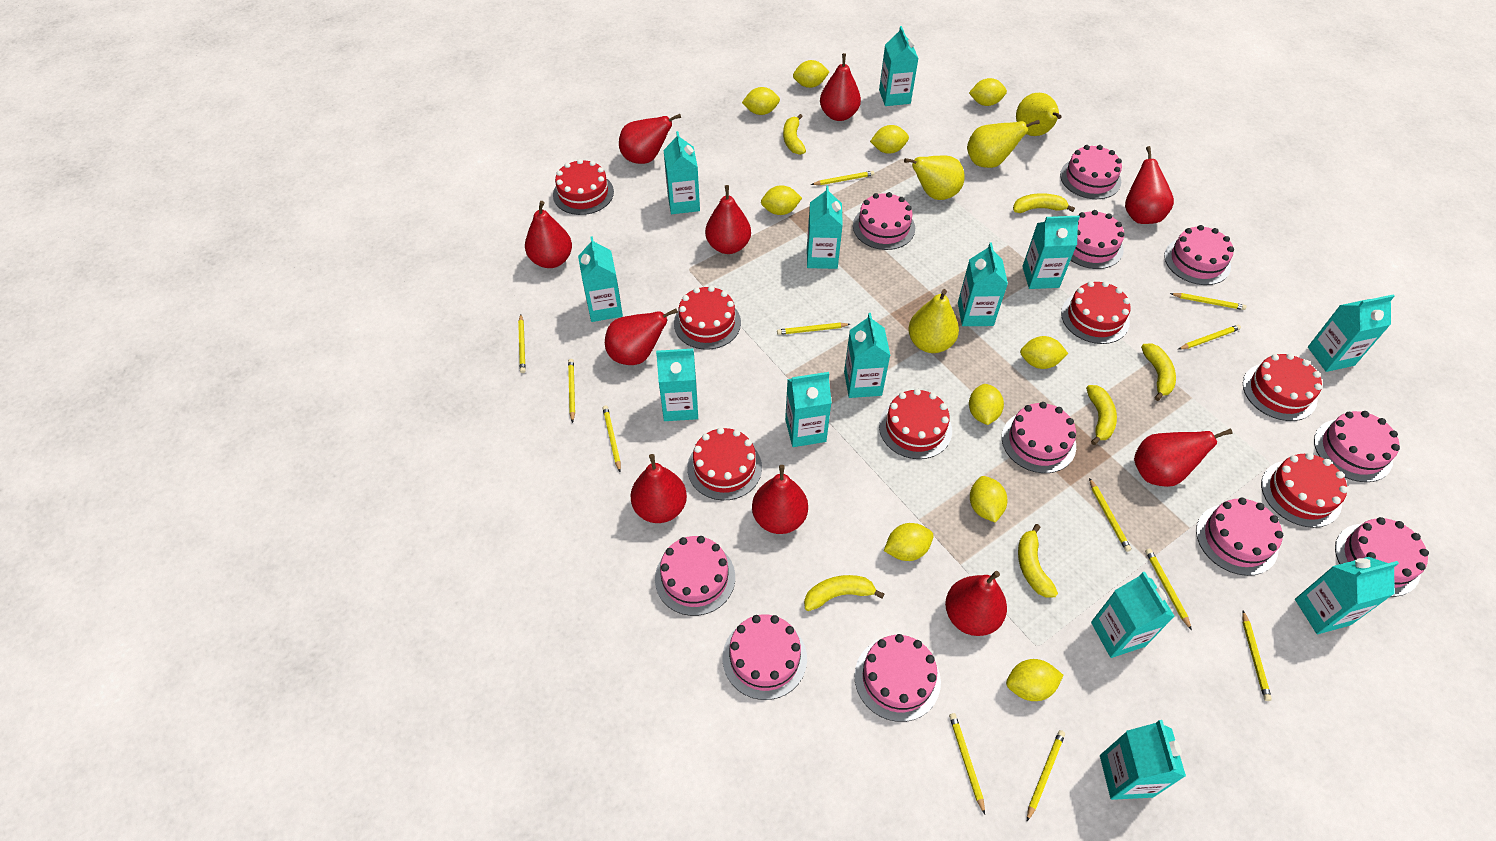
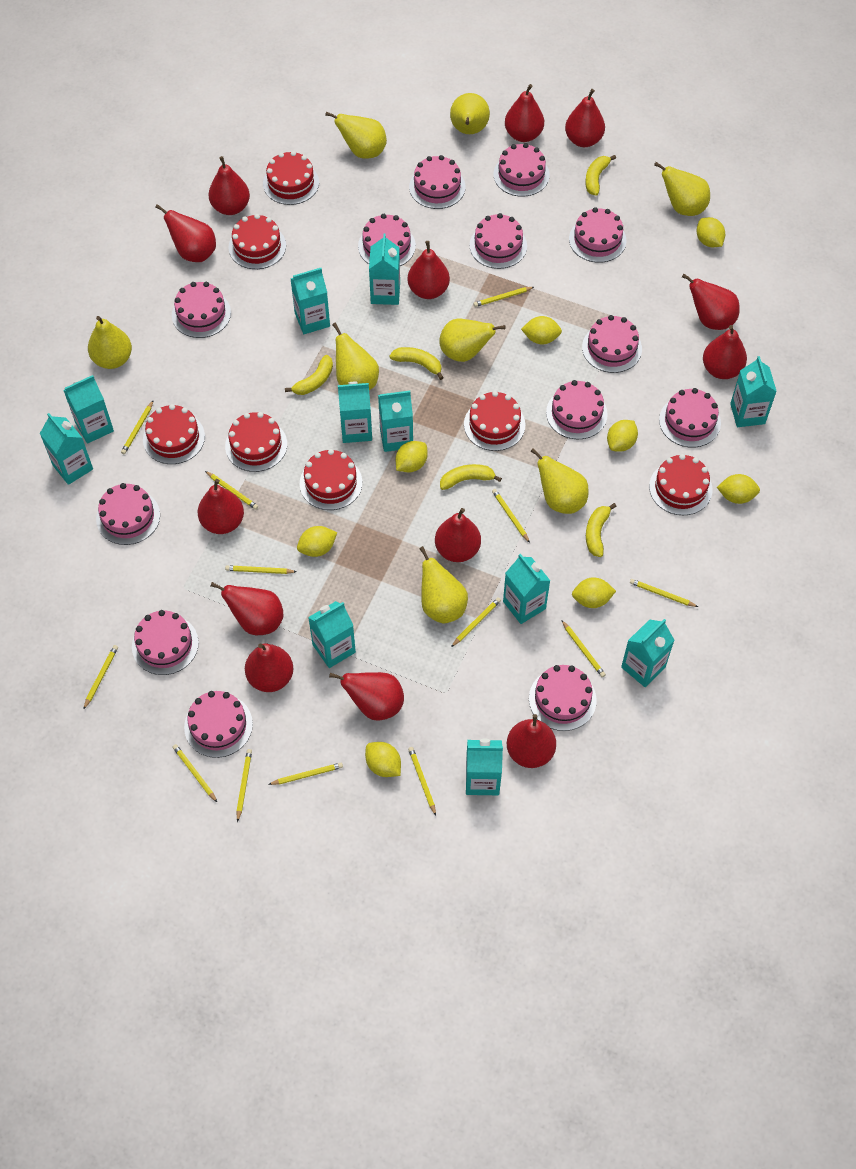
pink cake: 11 -> 13
red pear: 10 -> 13
turquoise carton: 13 -> 11
yellow banana: 6 -> 5
yellow lemon: 10 -> 8
yellow pear: 4 -> 8
yellow pencil: 12 -> 13

